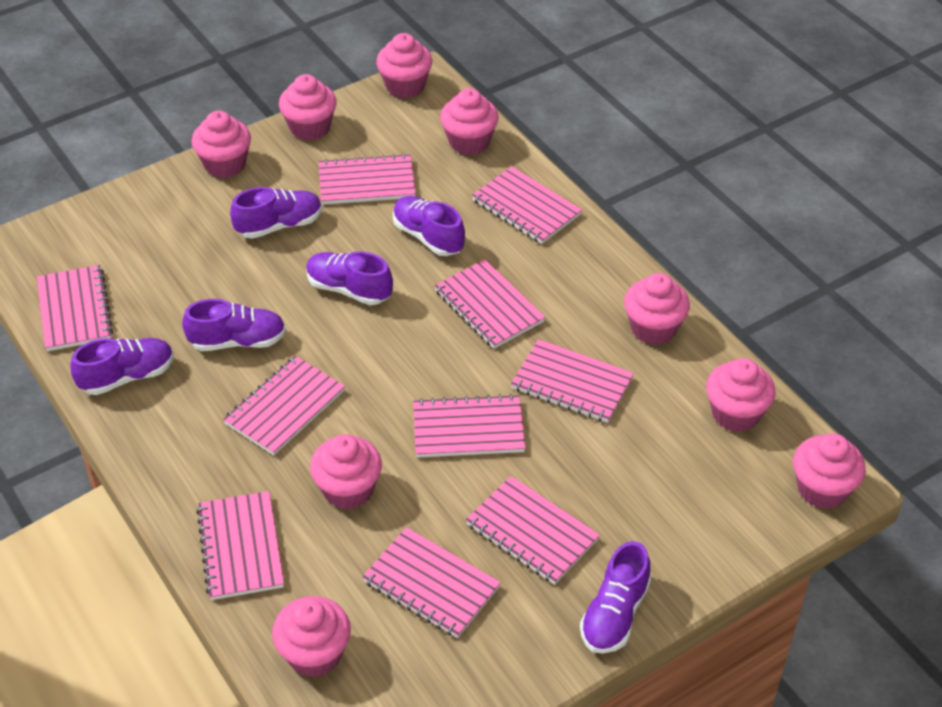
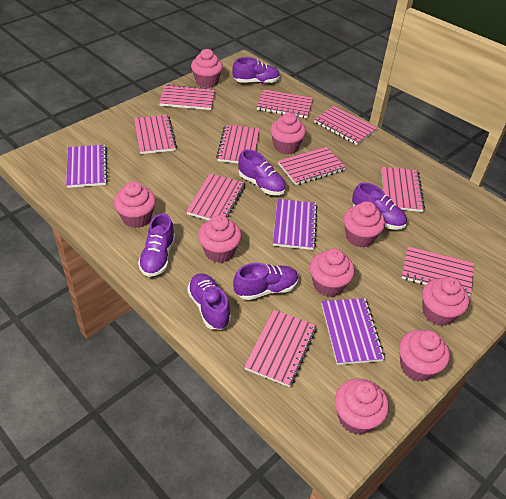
purple notebook: 0 -> 3

